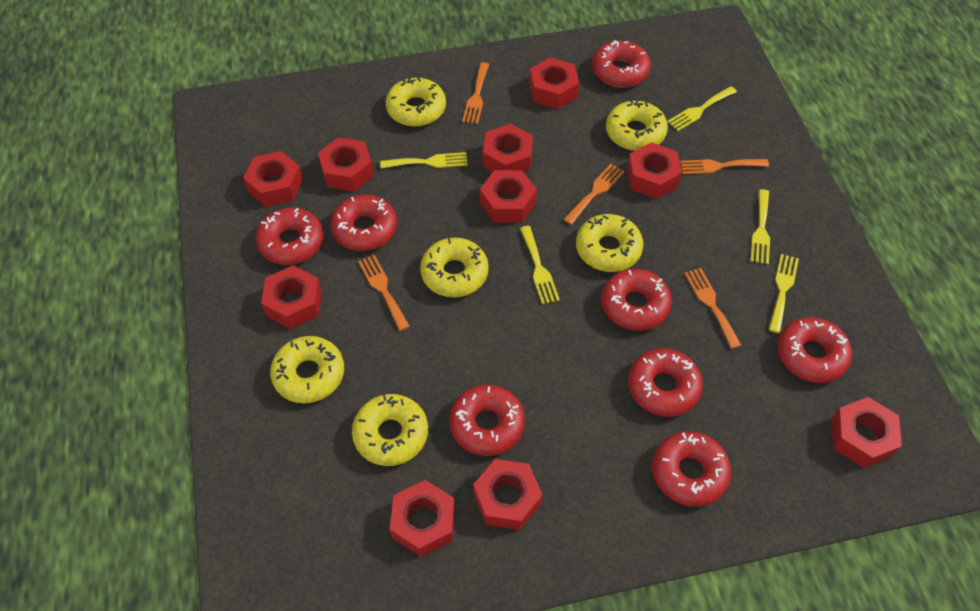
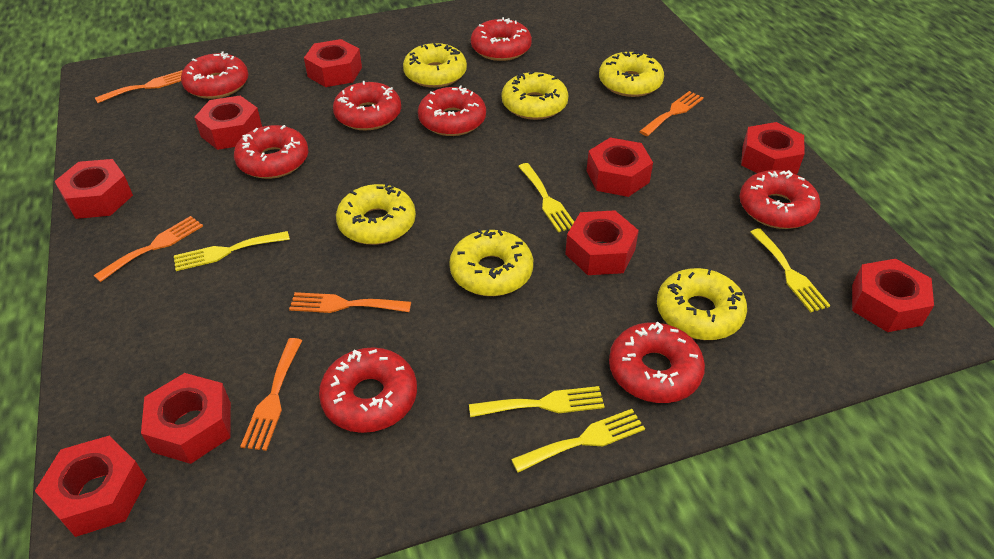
red nut: 10 -> 9

